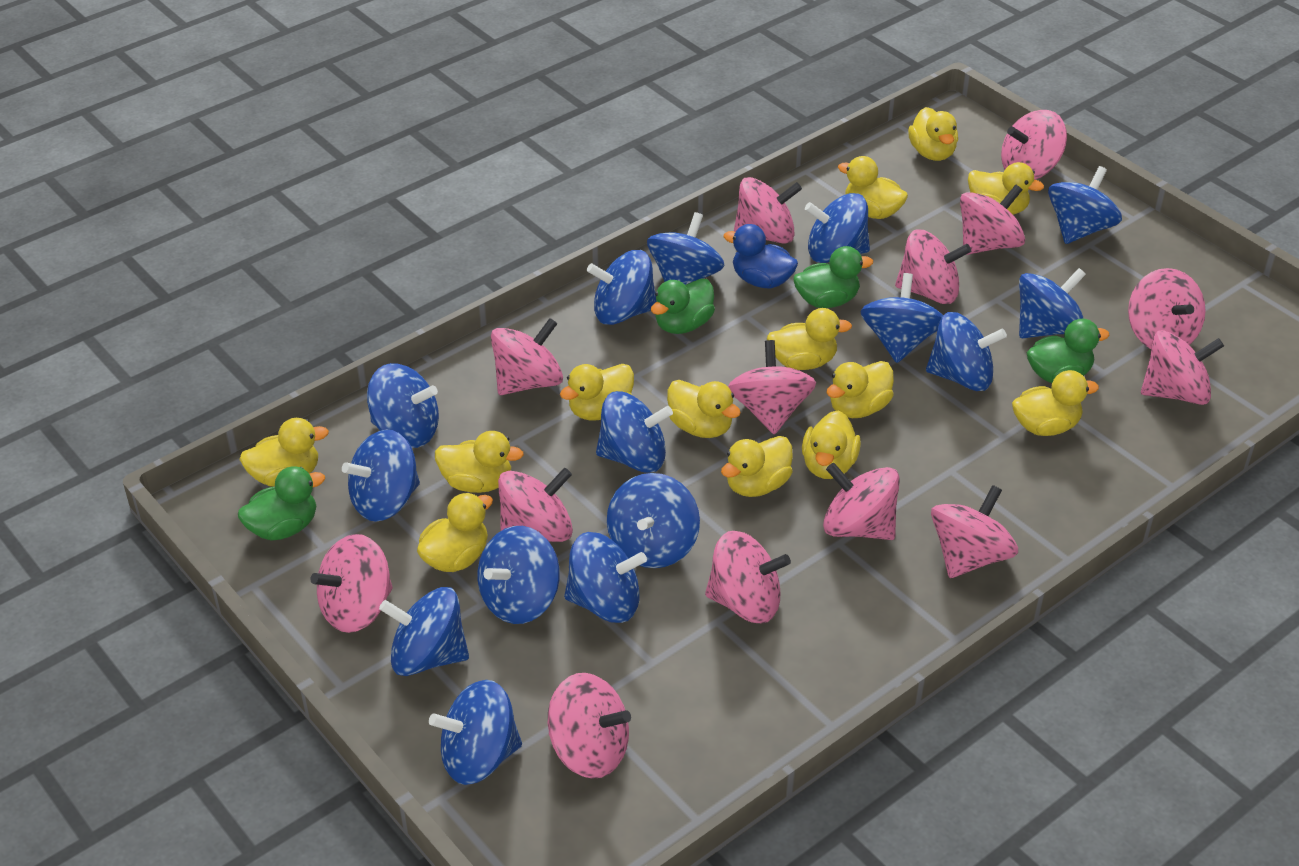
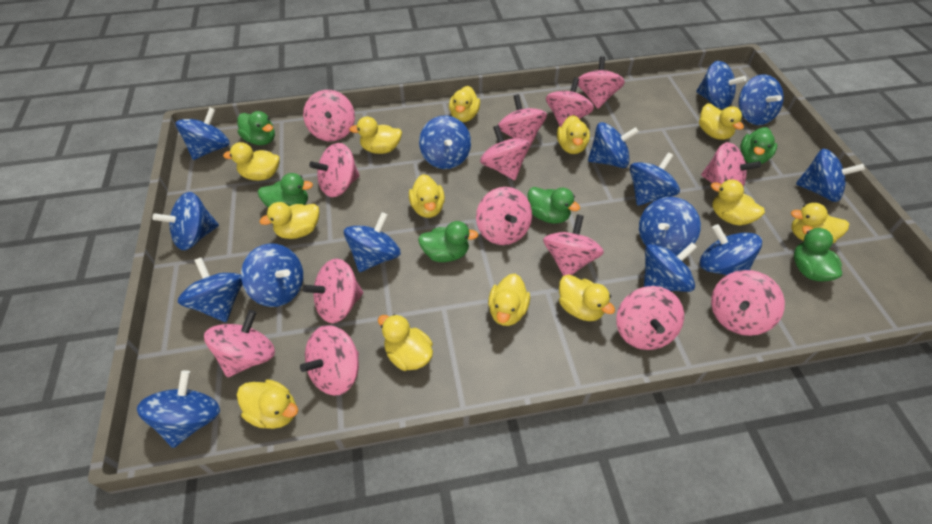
blue duck: 1 -> 0
green duck: 4 -> 6

